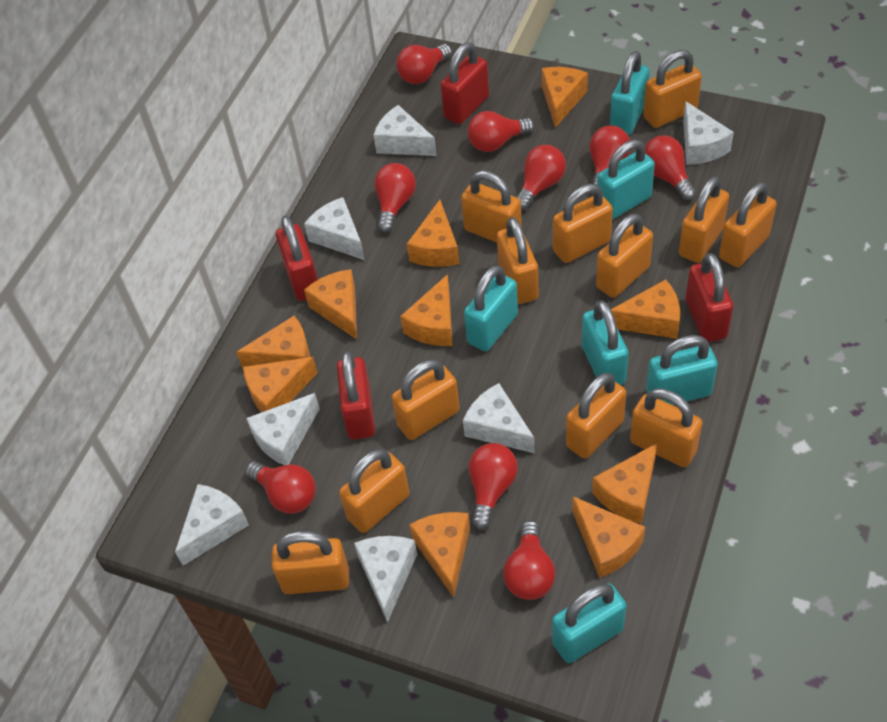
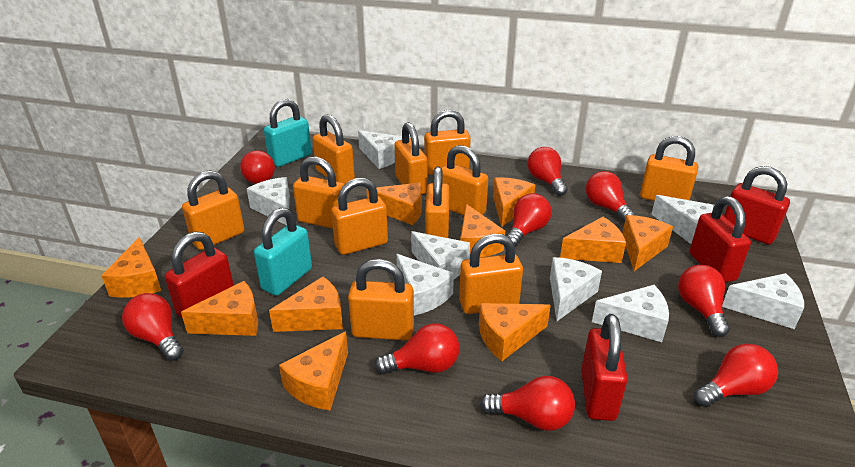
orange padlock: 12 -> 11
turquoise padlock: 6 -> 2
white cheese: 7 -> 8

